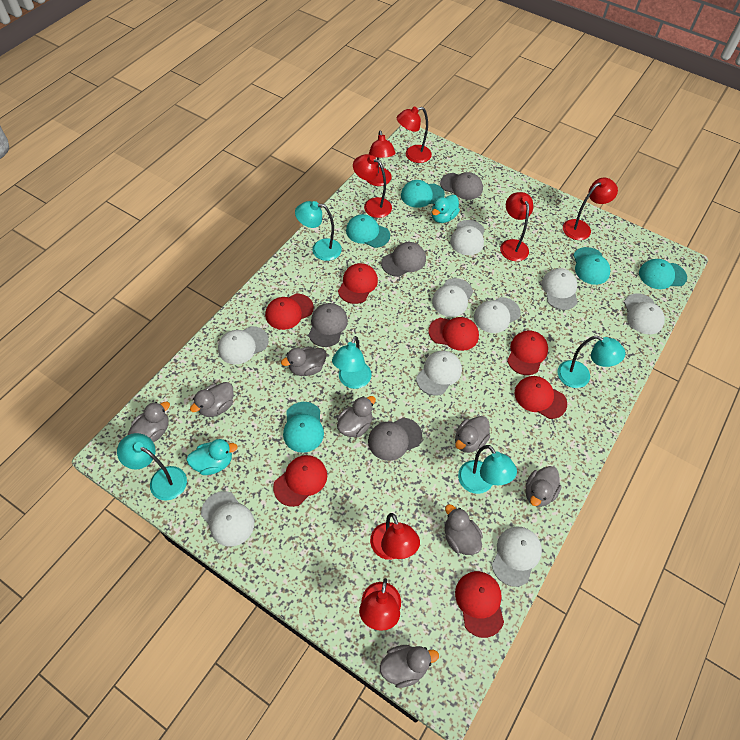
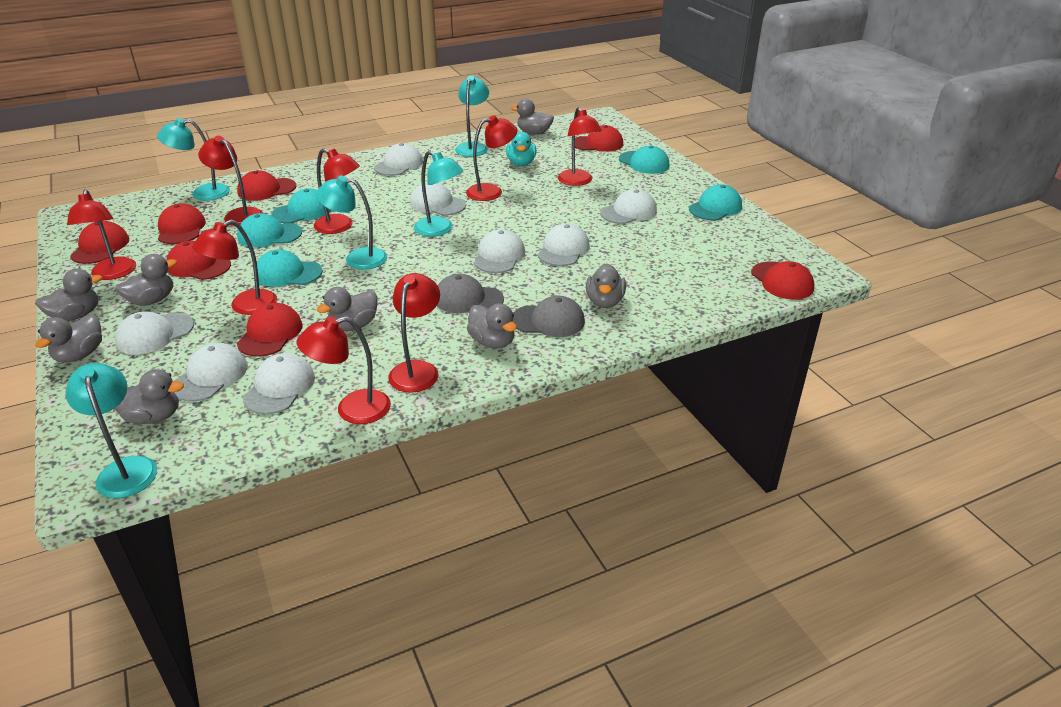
grey cap: 4 -> 2
red lamp: 7 -> 8
turquoise duck: 2 -> 1
white cap: 9 -> 8

